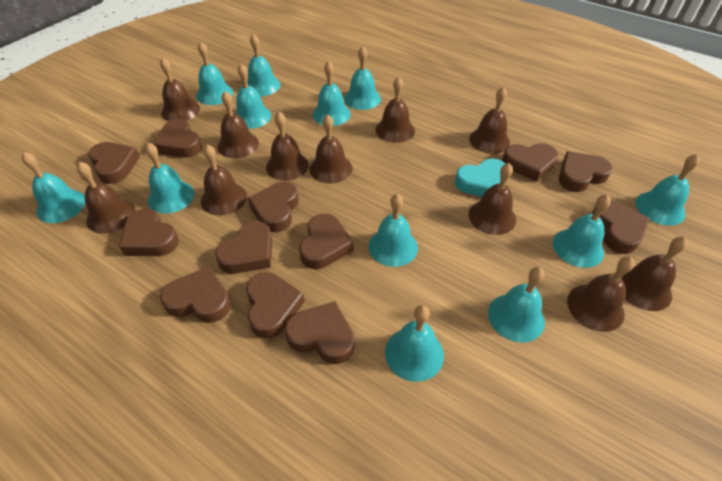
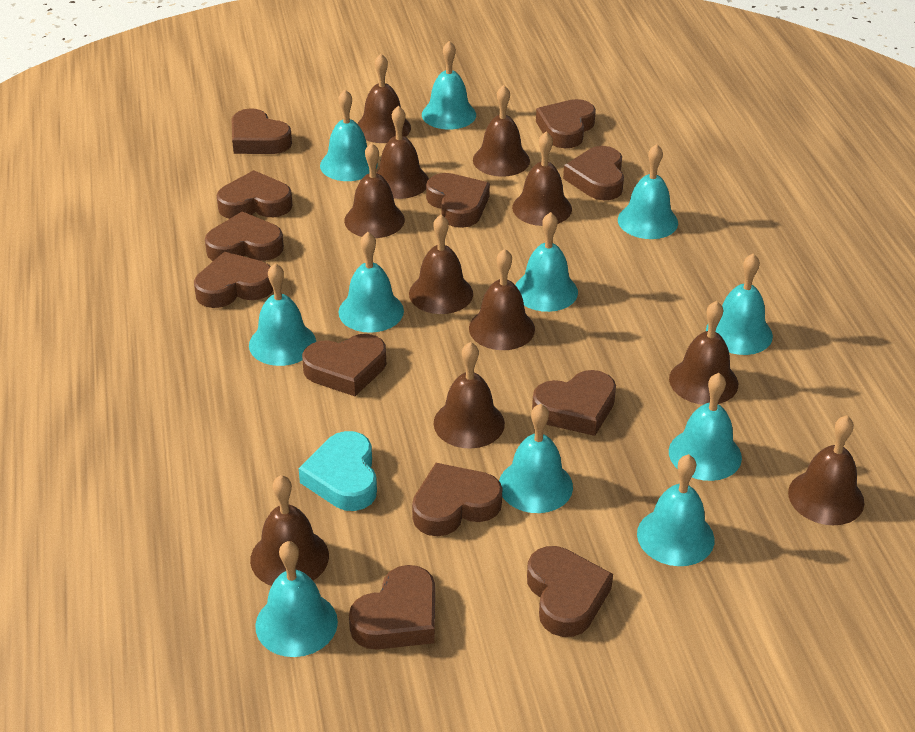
turquoise bell: 12 -> 11

